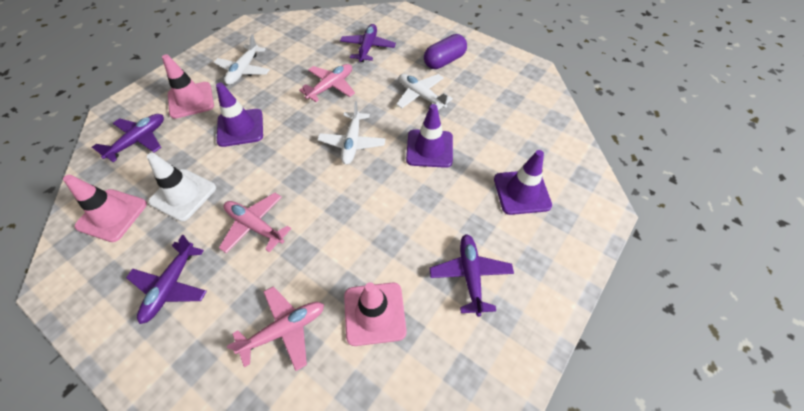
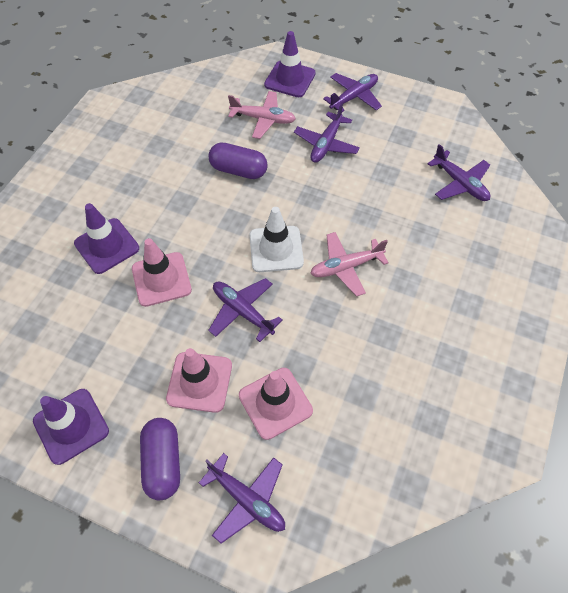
pink plane: 3 -> 2
purple capsule: 1 -> 2
purple plane: 4 -> 5
white plane: 3 -> 0

